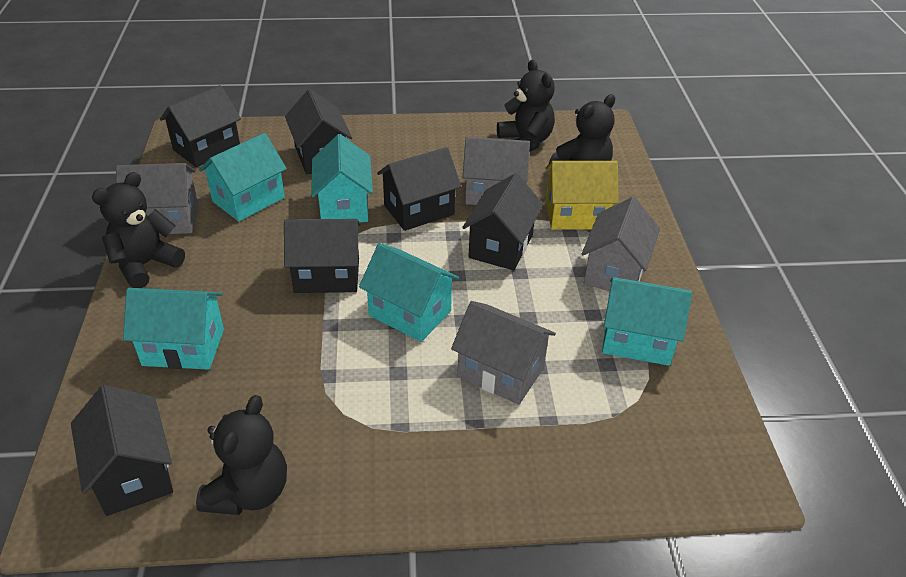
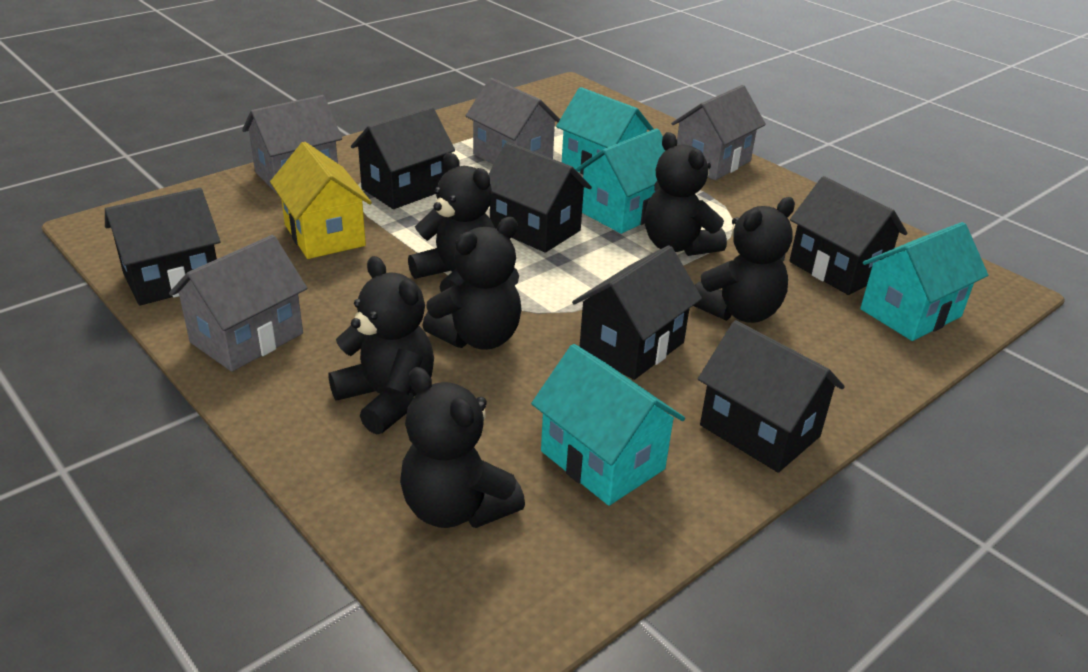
black teddy bear: 4 -> 6
turquoise house: 5 -> 4

